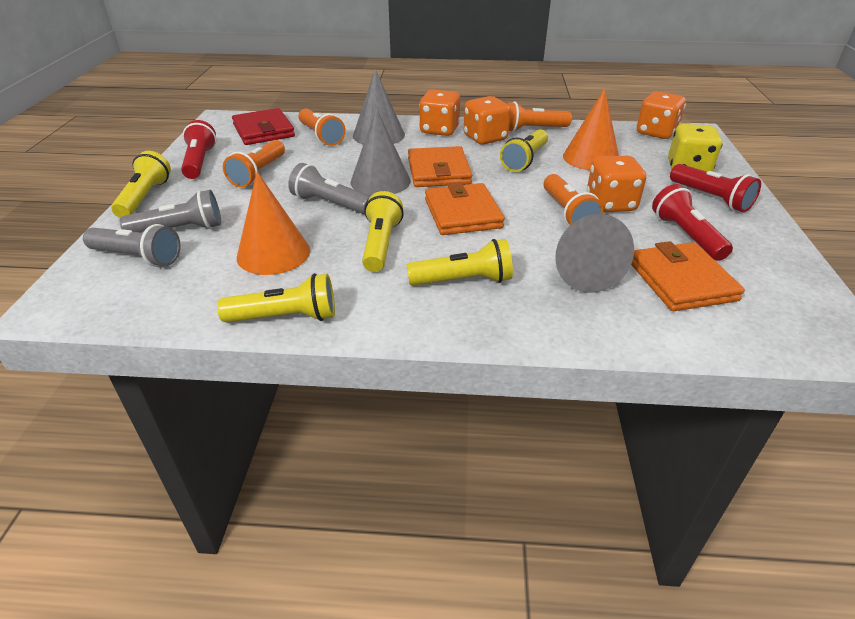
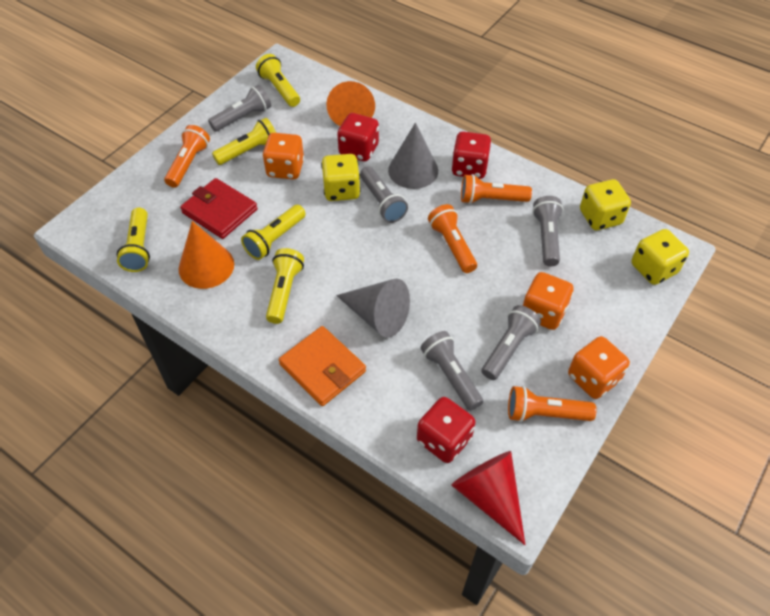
grey cone: 3 -> 2
grey flashlight: 3 -> 5
orange dice: 4 -> 3
orange wallet: 3 -> 1
red cone: 0 -> 1
red dice: 0 -> 3
red flashlight: 3 -> 0
yellow dice: 1 -> 3

